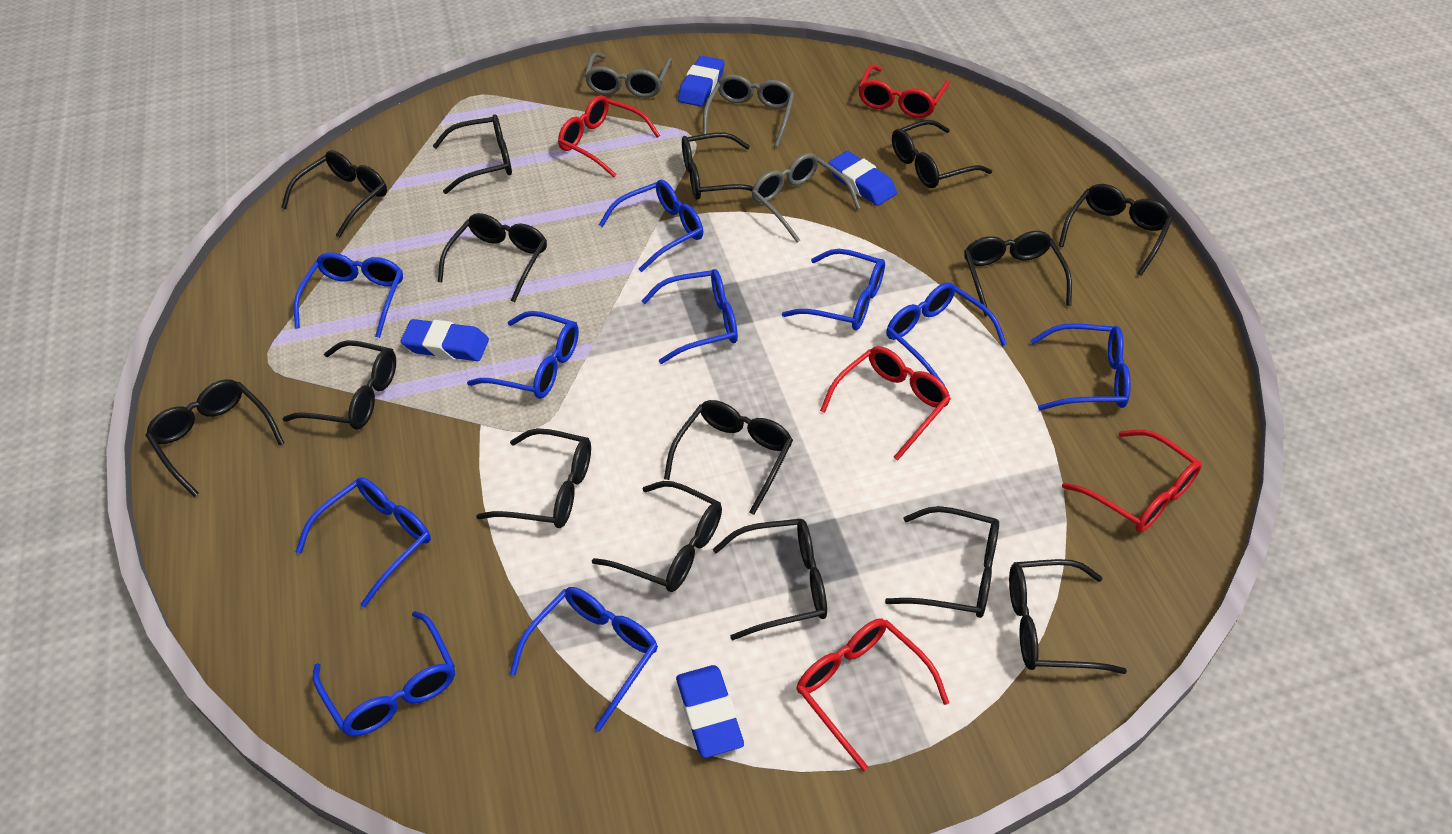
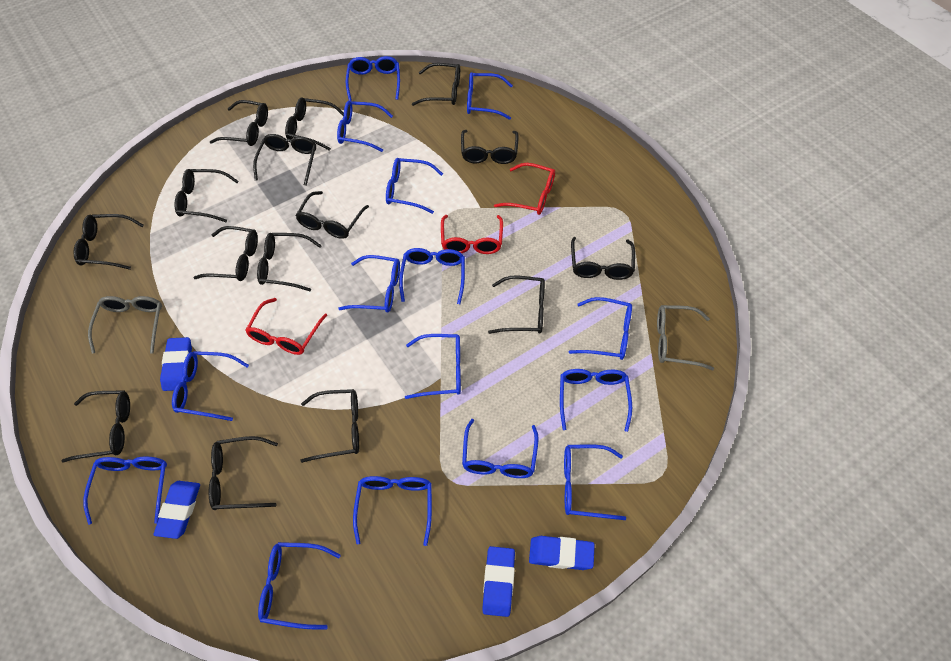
blue glasses: 10 -> 15
grey glasses: 3 -> 2
red glasses: 5 -> 3

